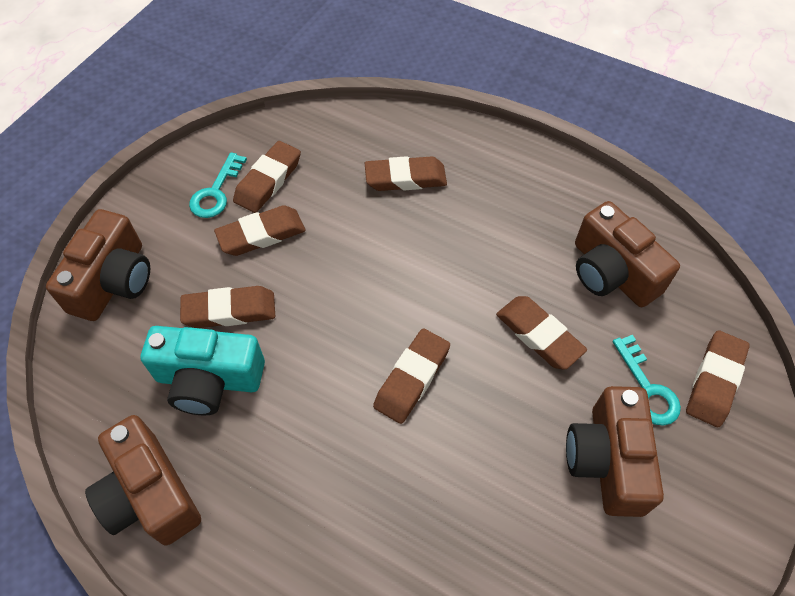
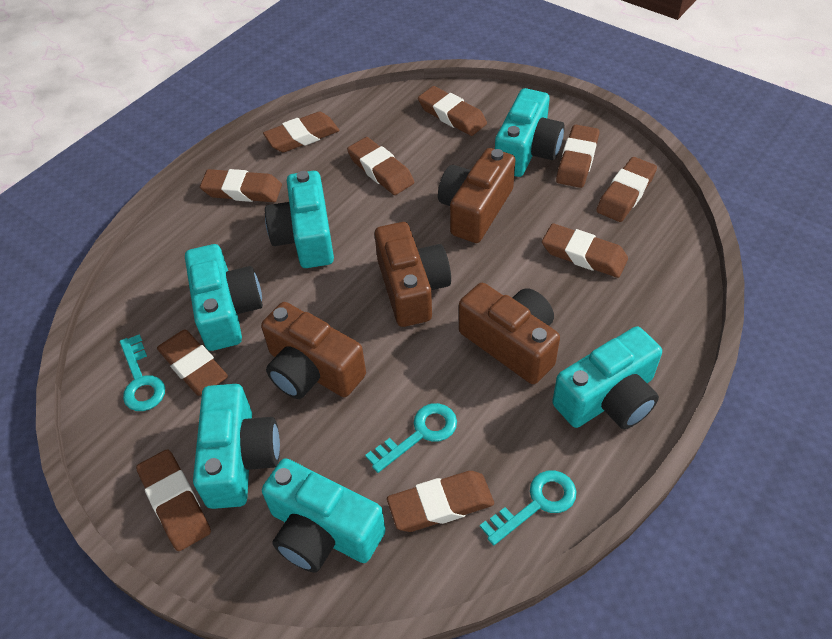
brown eraser: 7 -> 10
turquoise camera: 1 -> 6
turquoise key: 2 -> 3

